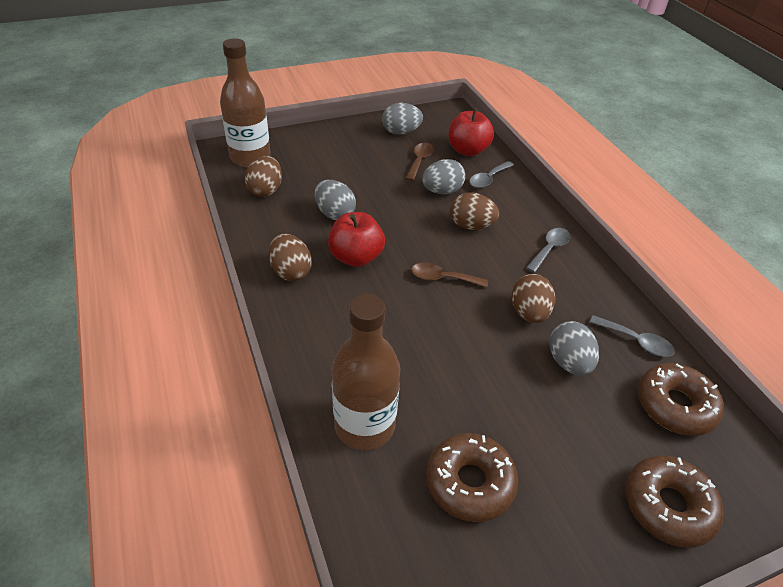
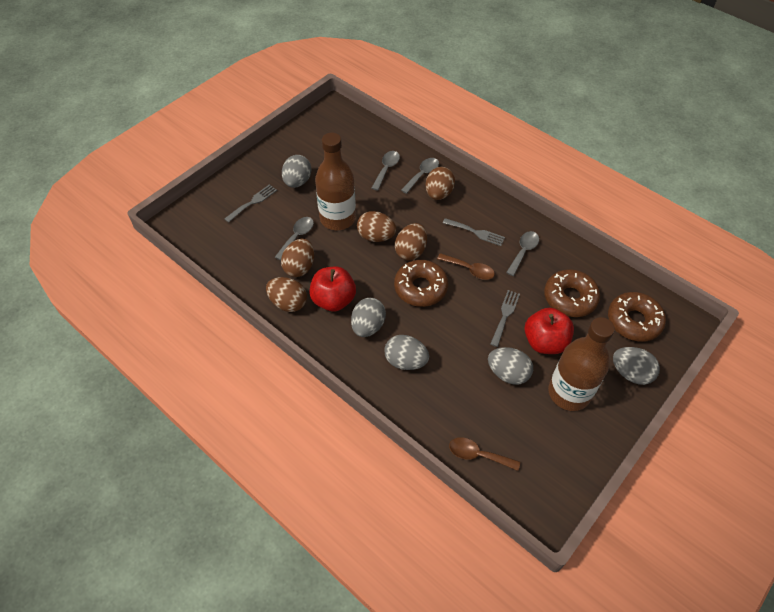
brown egg: 4 -> 5
grey egg: 4 -> 5
grey fork: 0 -> 3
grey spoon: 3 -> 4

